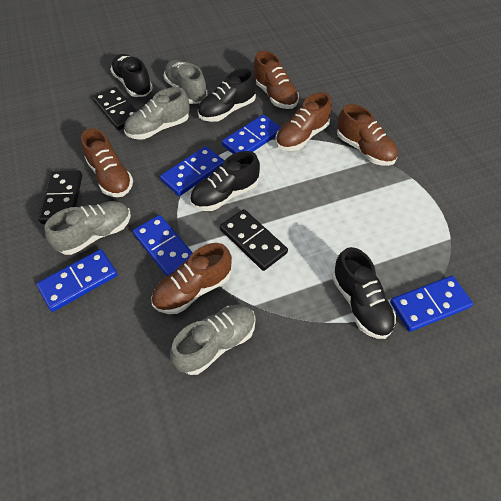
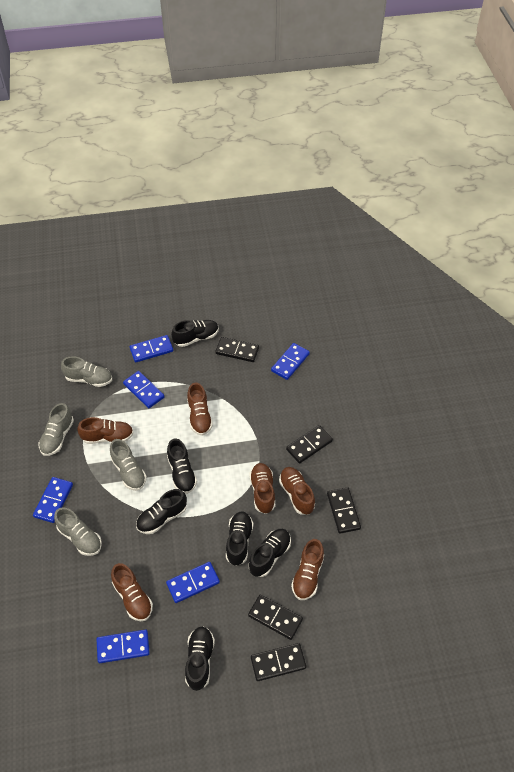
black domino: 3 -> 5
black shoe: 4 -> 6
blue domino: 5 -> 6
brown shoe: 5 -> 6

